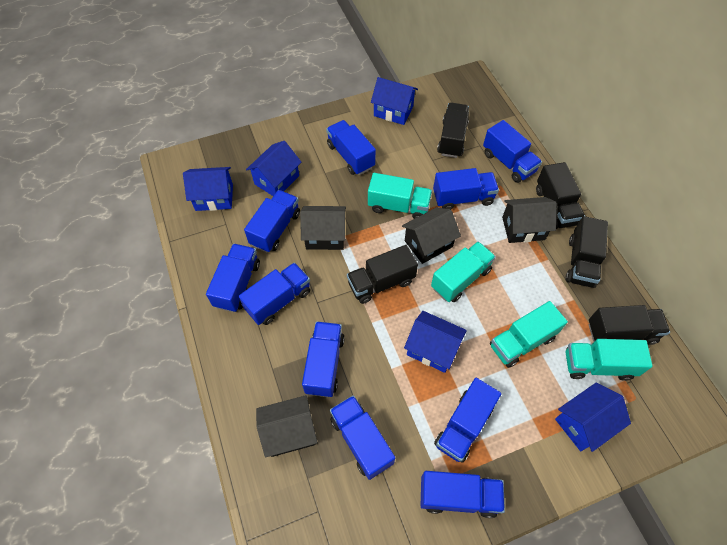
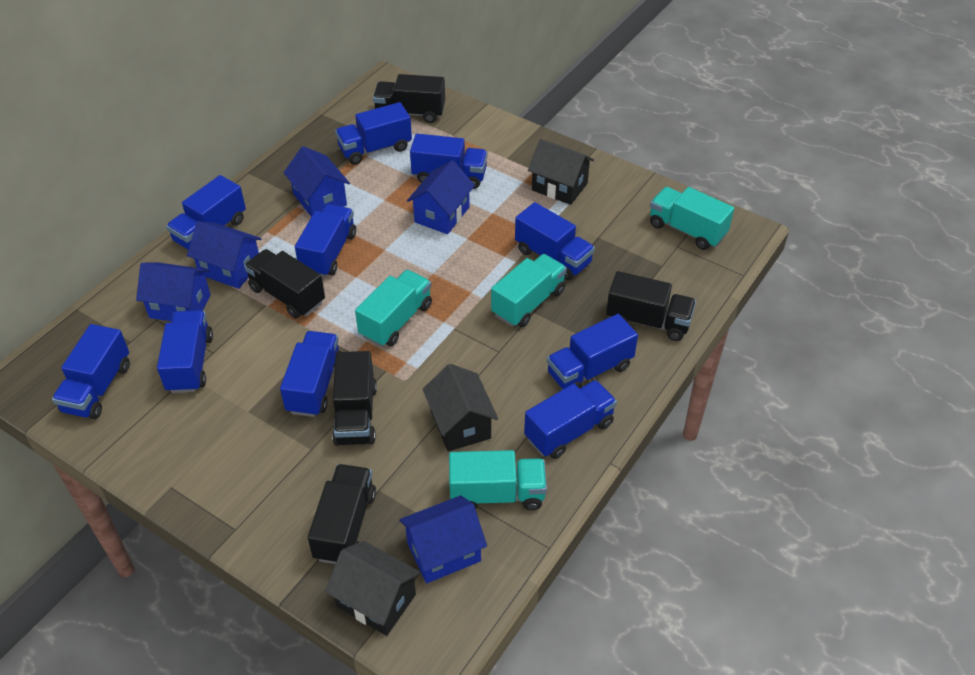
black house: 4 -> 3

